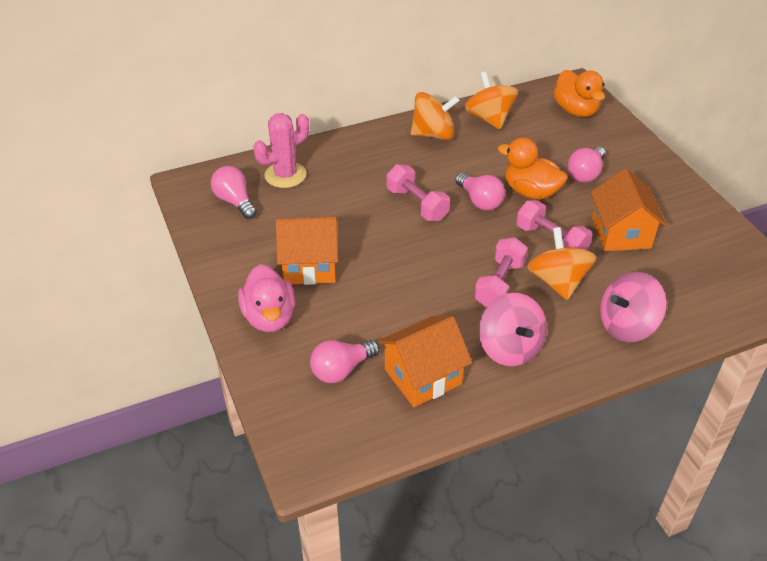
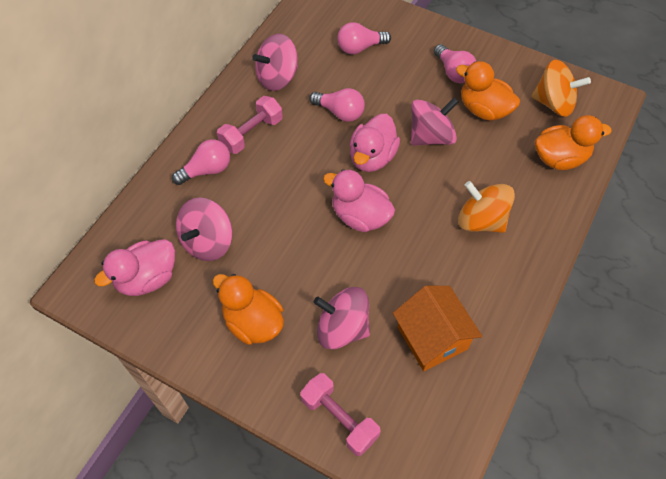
orange duck: 2 -> 3
orange house: 3 -> 1
orange spinning top: 3 -> 2
pink cactus: 1 -> 0
pink duck: 1 -> 3
pink dumbbell: 3 -> 2
pink spinning top: 2 -> 4

